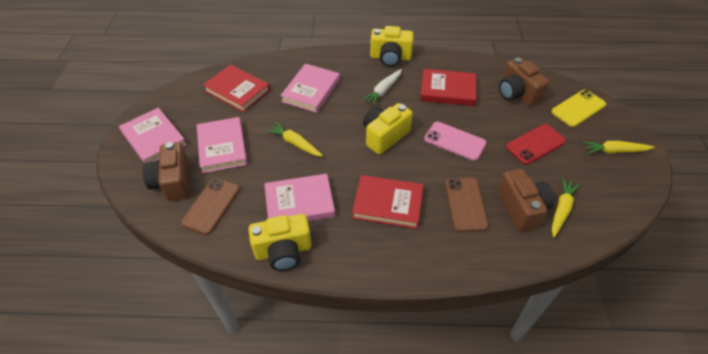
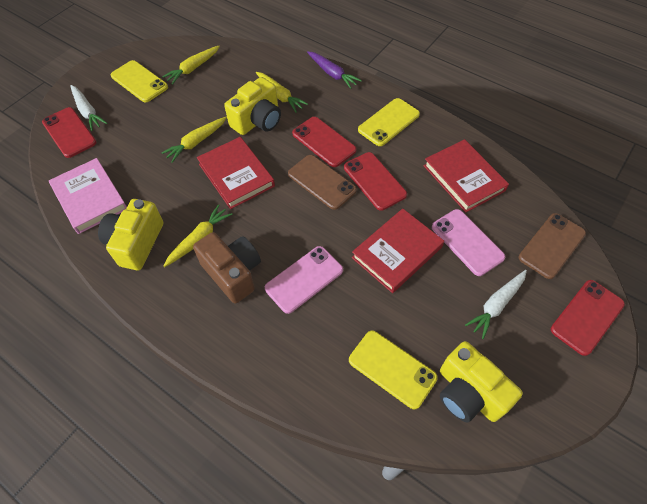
brown camera: 3 -> 1
pink book: 4 -> 1
pink phone: 1 -> 2
purple carrot: 0 -> 1
red phone: 1 -> 4
white carrot: 1 -> 2
yellow carrot: 3 -> 4
yellow phone: 1 -> 3

